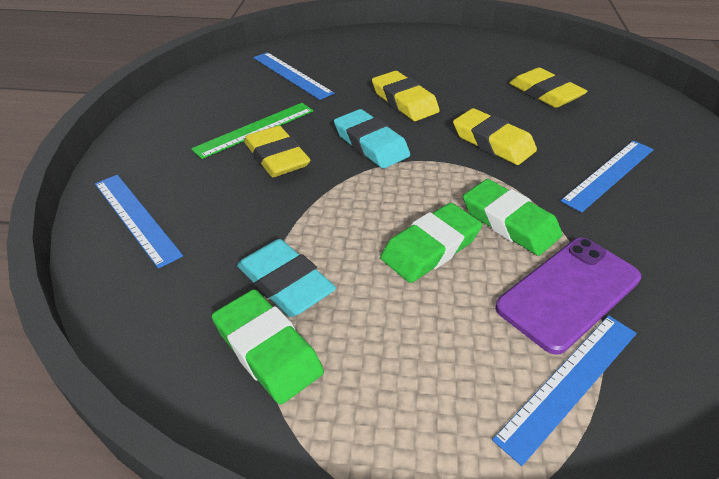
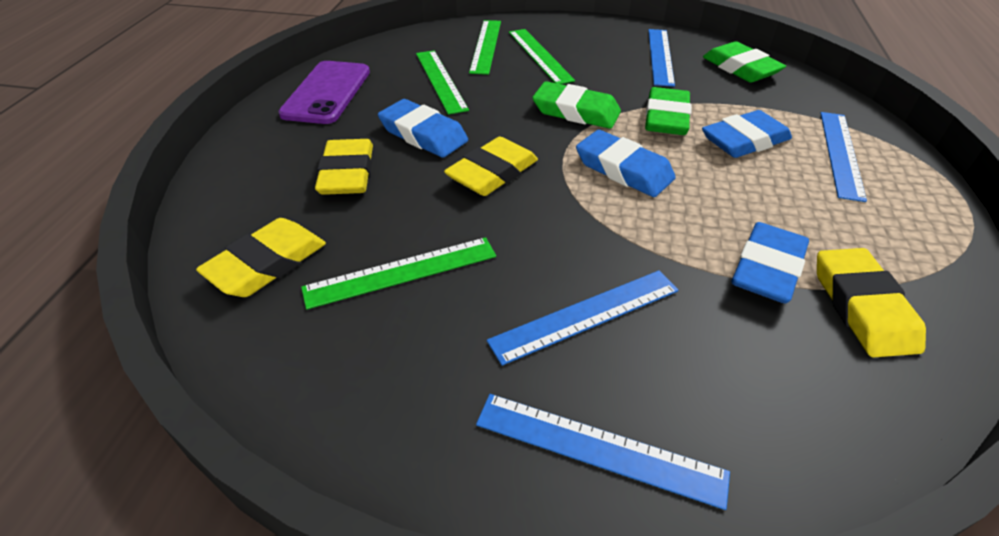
blue eraser: 0 -> 4
green ruler: 1 -> 4
turquoise eraser: 2 -> 0

